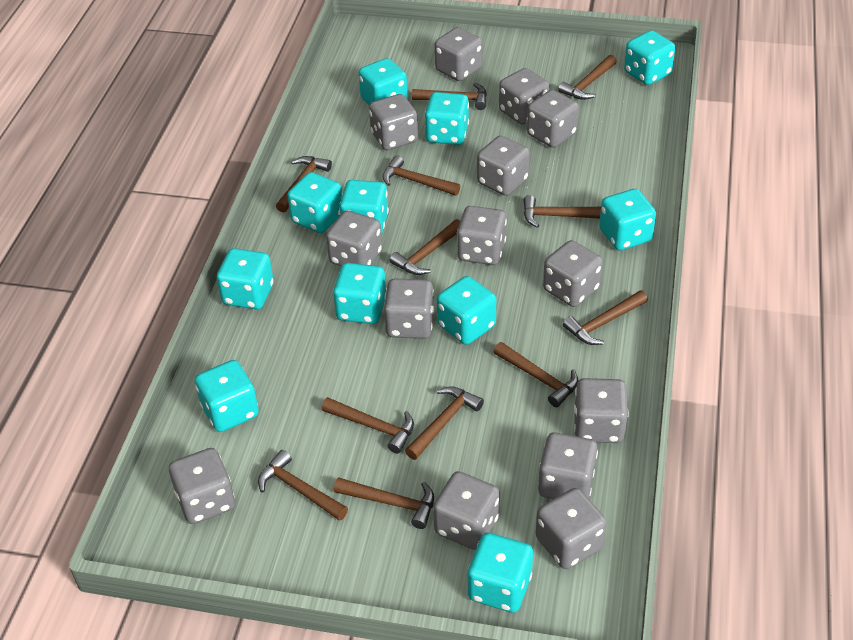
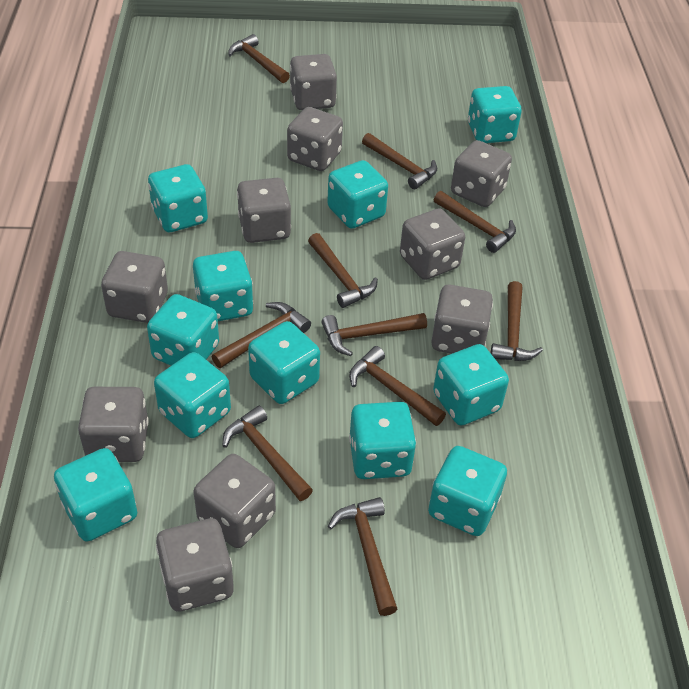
brown hammer: 12 -> 10
grey dice: 14 -> 10

